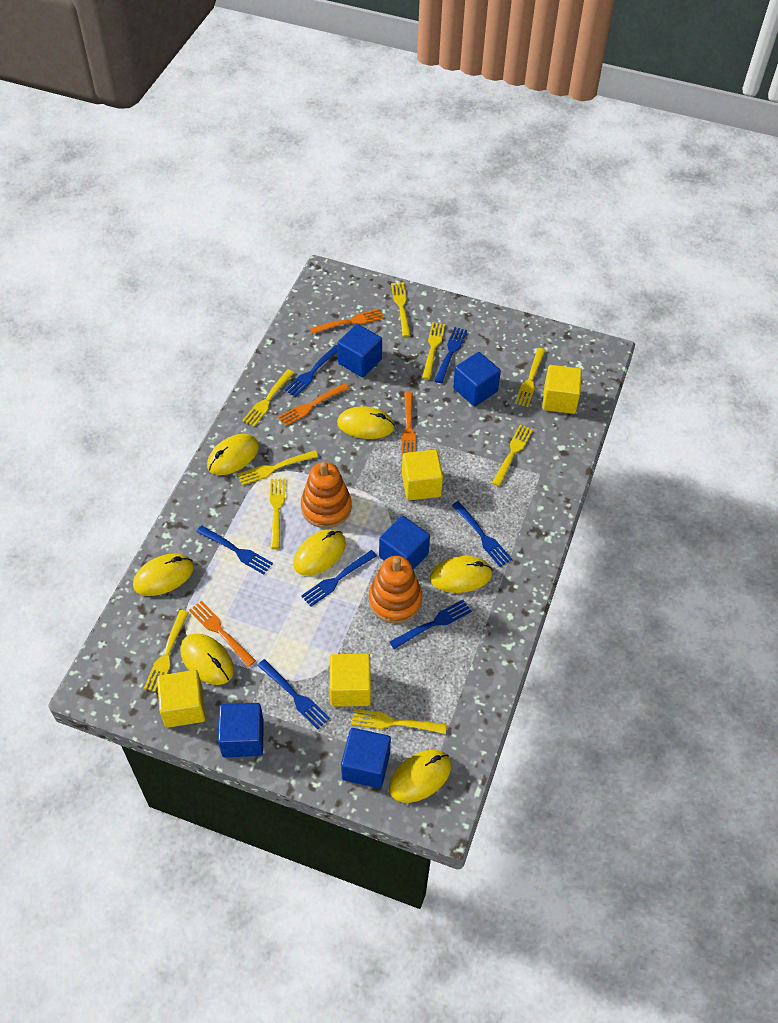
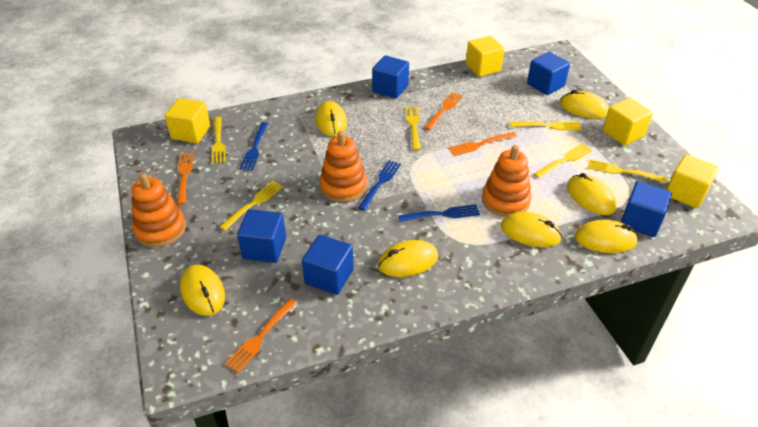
blue fork: 7 -> 3
orange stacking toy: 2 -> 3
yellow fork: 9 -> 6

